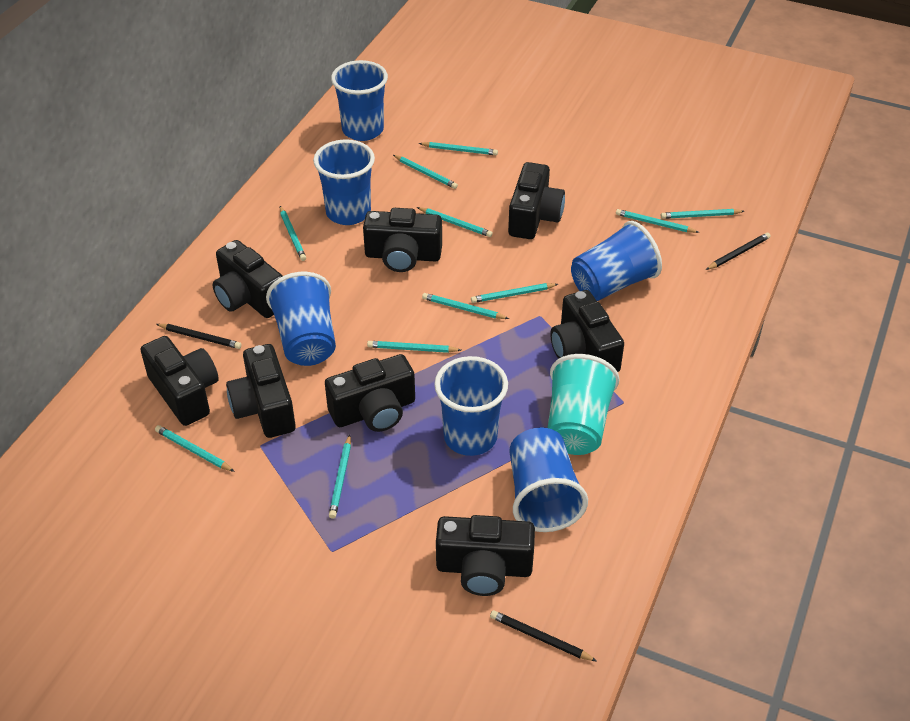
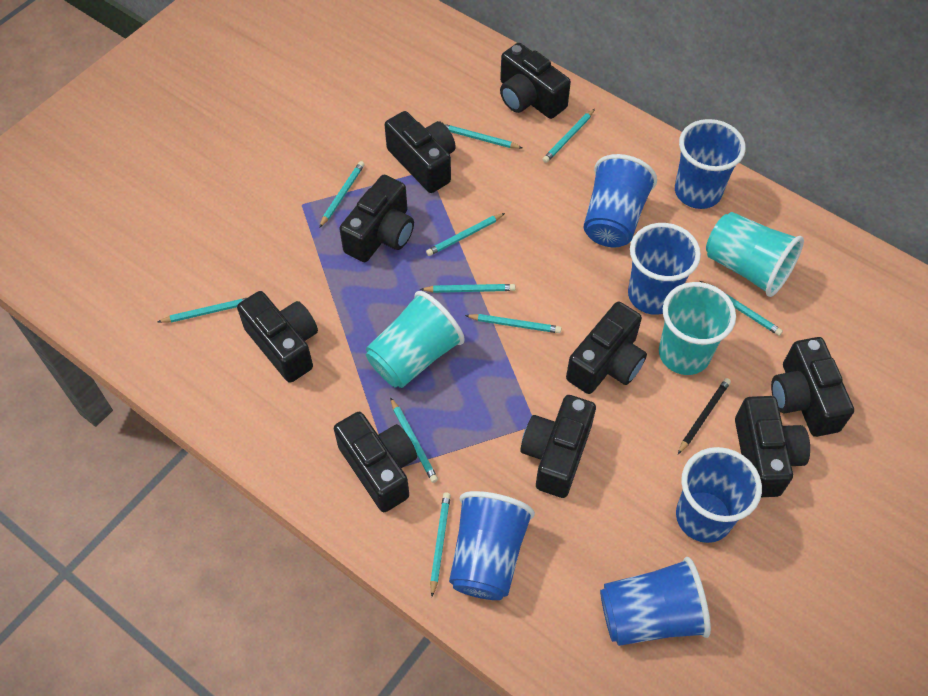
black camera: 8 -> 9
black pencil: 3 -> 1
turquoise cup: 1 -> 3
turquoise pencil: 11 -> 10

